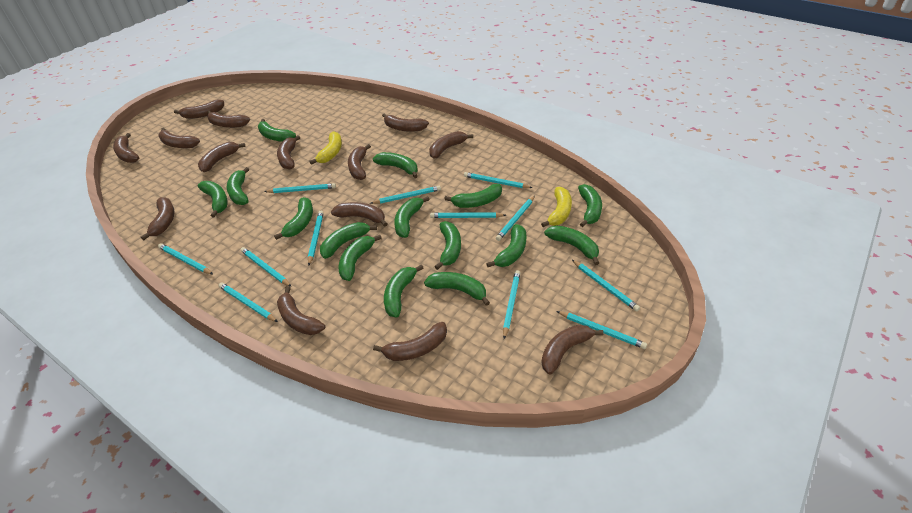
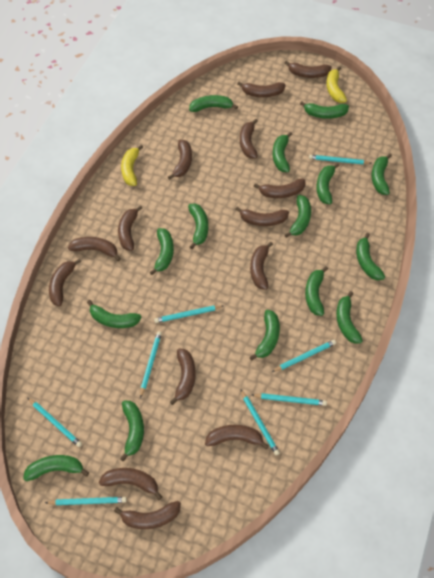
turquoise pencil: 12 -> 8

